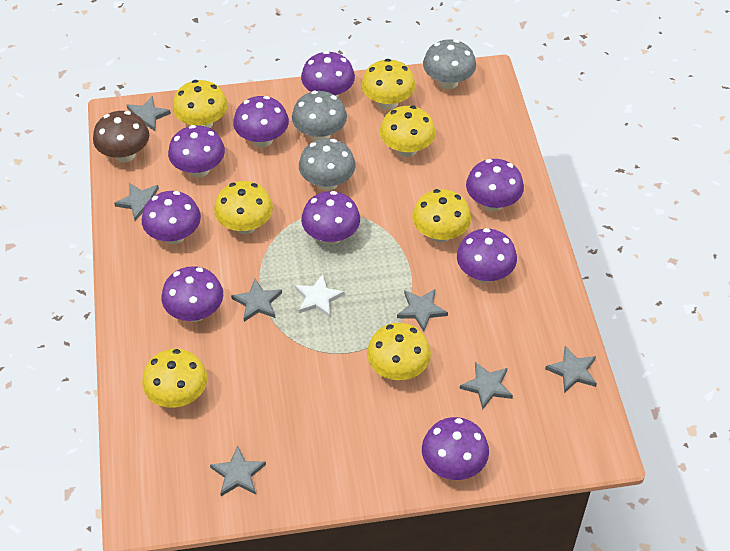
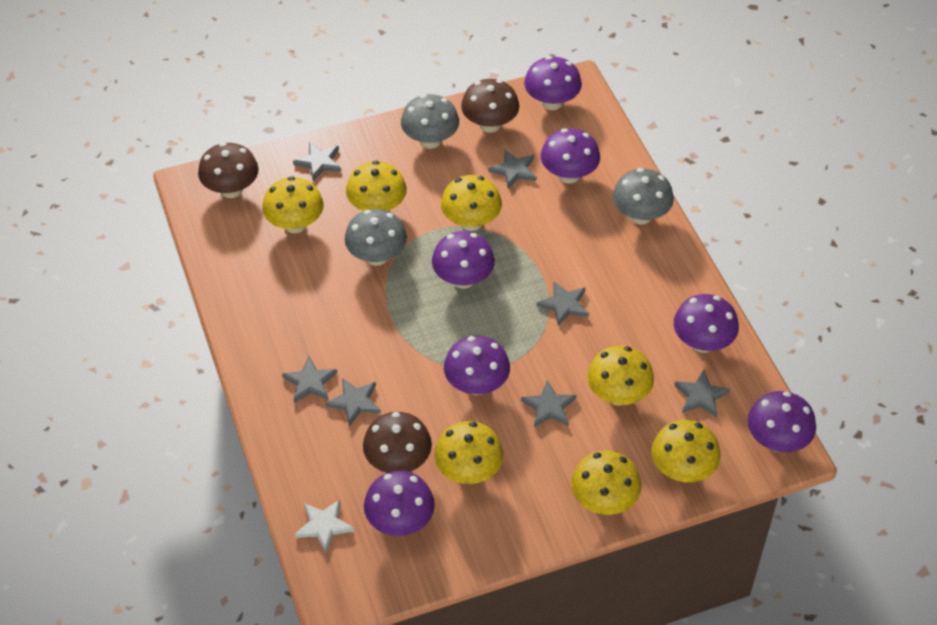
brown mushroom: 1 -> 3
purple mushroom: 9 -> 7

